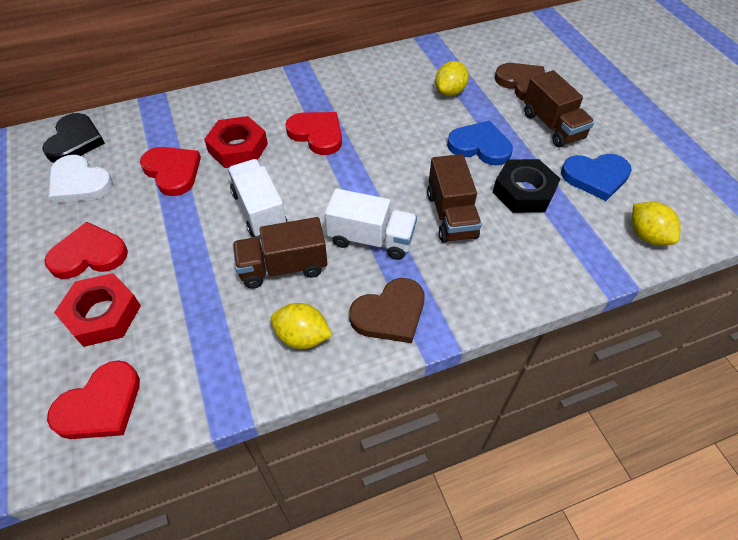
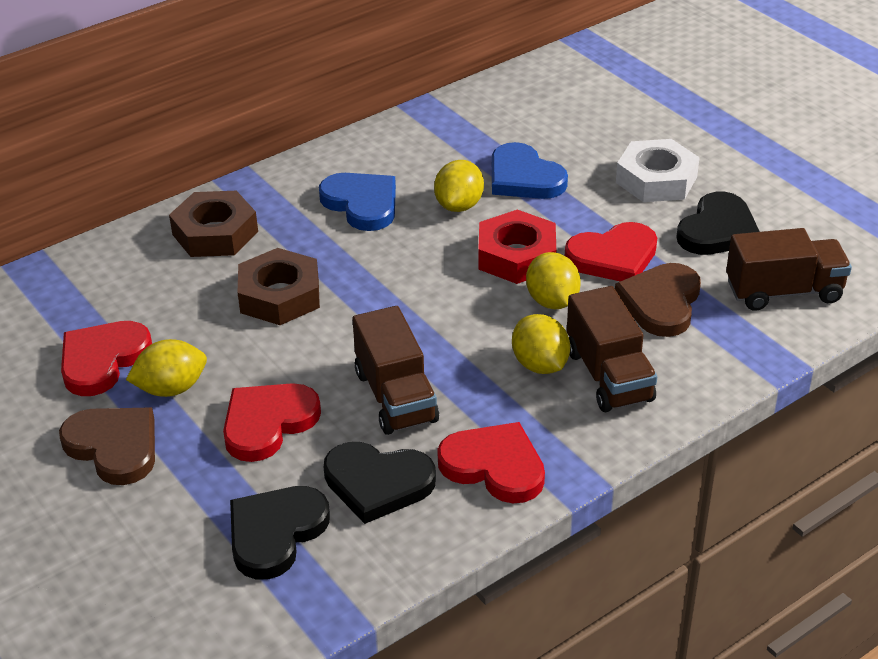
black heart: 1 -> 3
black nut: 1 -> 0
brown nut: 0 -> 2
red nut: 2 -> 1
white heart: 1 -> 0
white nut: 0 -> 1
white truck: 2 -> 0
yellow lemon: 3 -> 4

